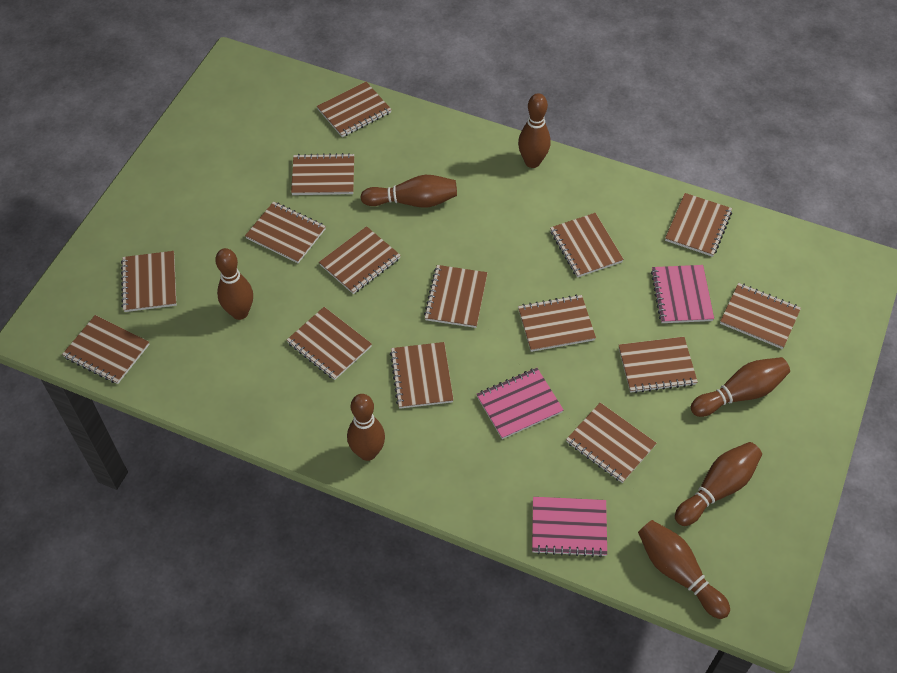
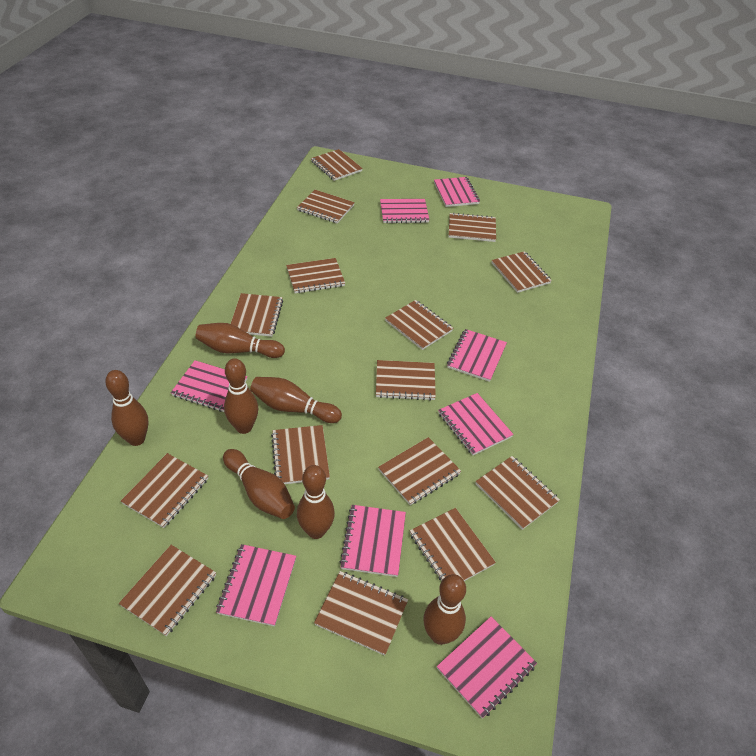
pink notebook: 3 -> 8

